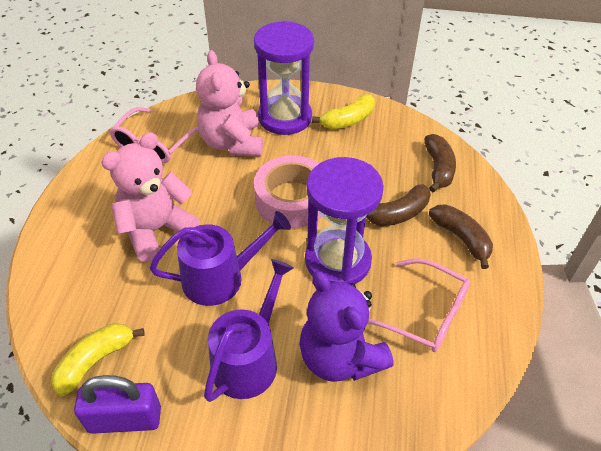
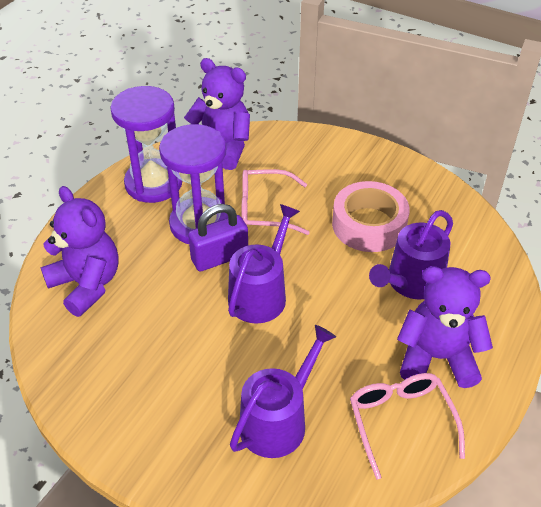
brown banana: 3 -> 0
pink teddy bear: 2 -> 0
purple teddy bear: 1 -> 3
purple watering can: 2 -> 3
yellow banana: 2 -> 0

